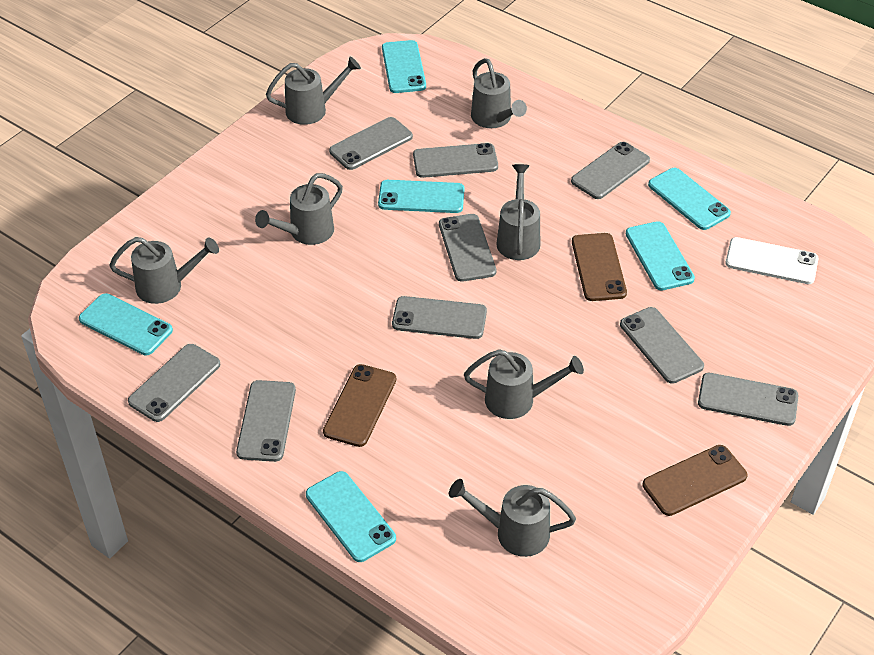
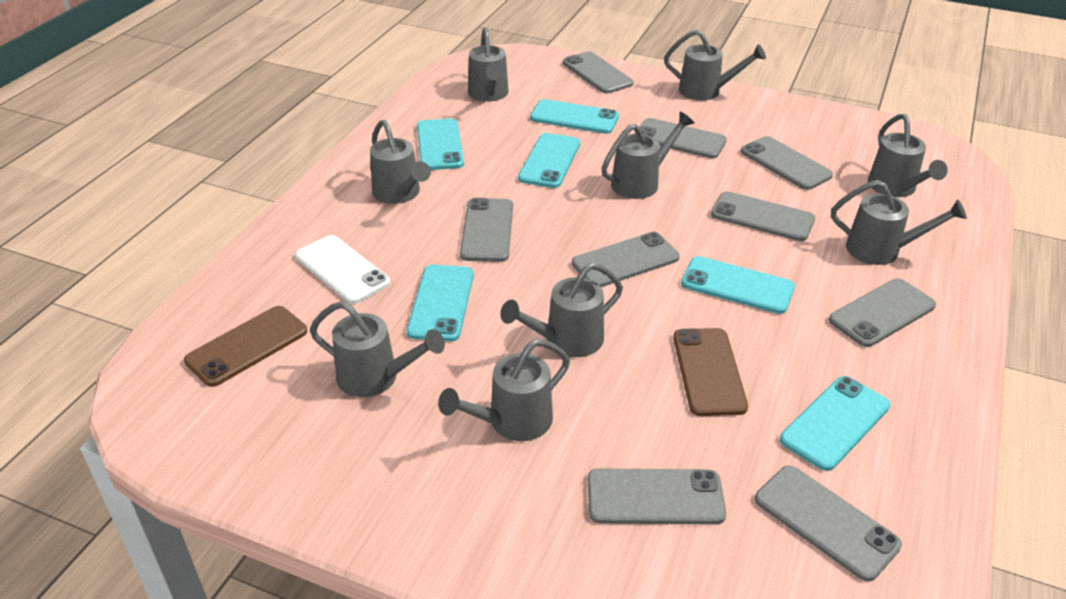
brown phone: 3 -> 2
grey watering can: 7 -> 9

